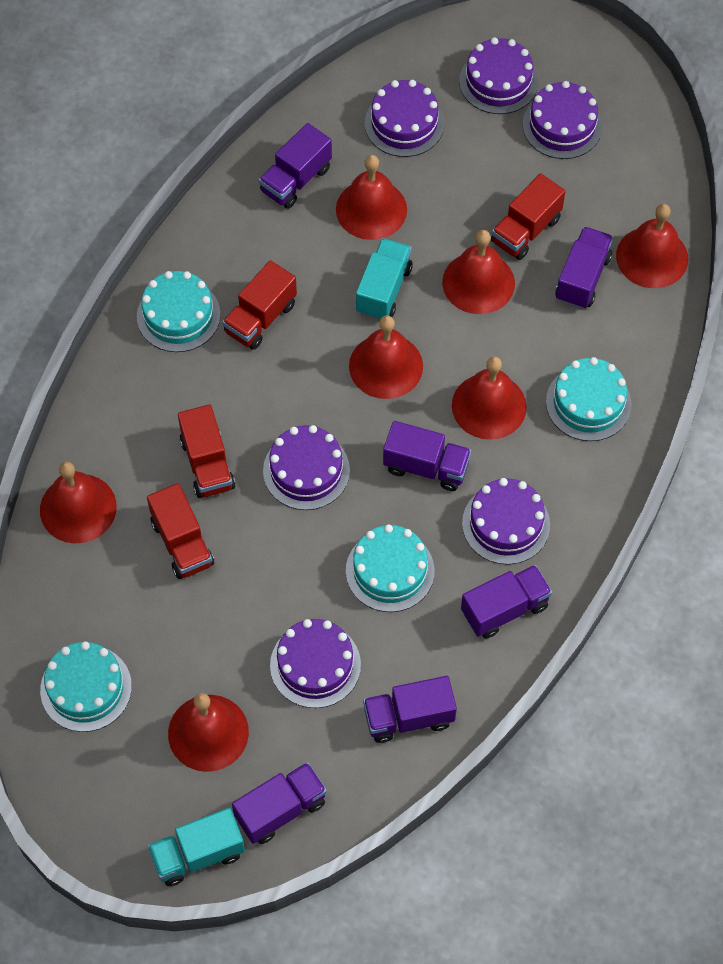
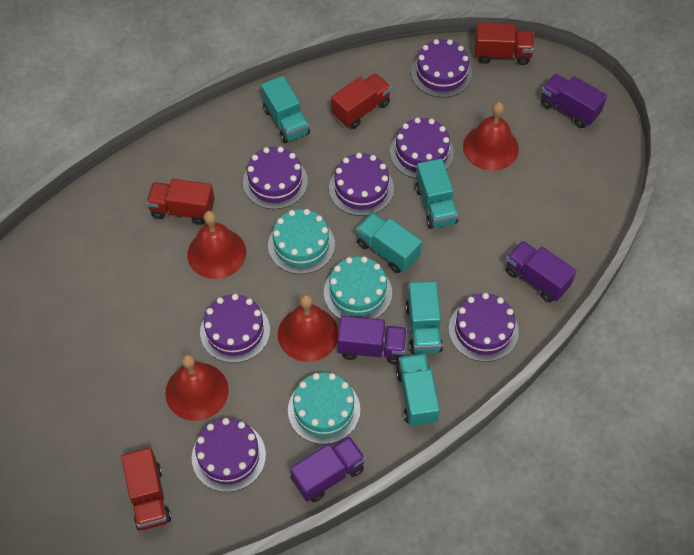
purple cake: 6 -> 7
purple truck: 6 -> 4
red bell: 7 -> 4
turquoise cake: 4 -> 3
turquoise truck: 2 -> 5

